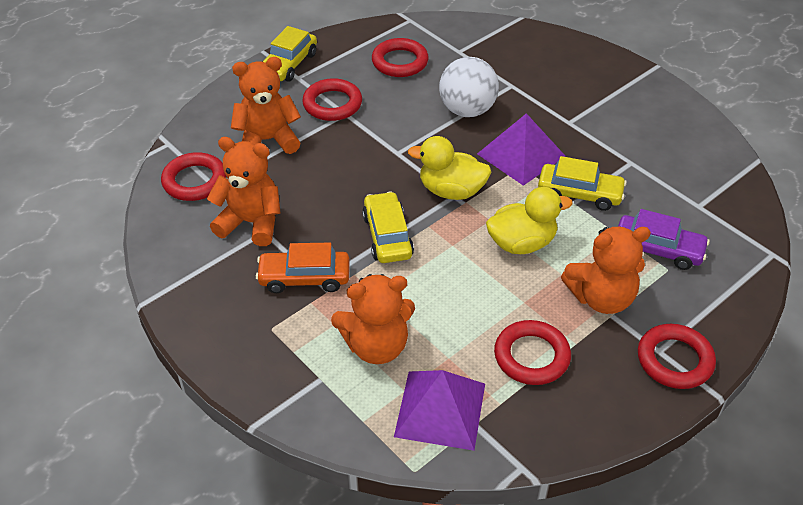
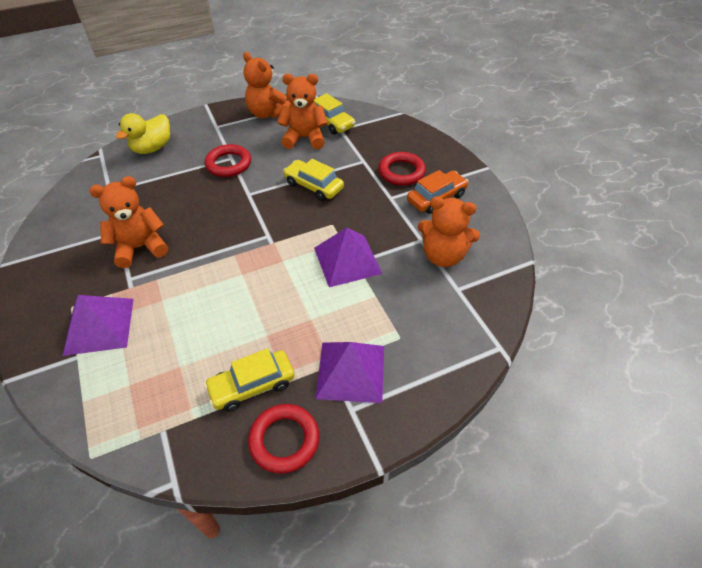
purple car: 1 -> 0
purple pyramid: 2 -> 3
red ring: 5 -> 3
white ball: 1 -> 0
yellow duck: 2 -> 1

